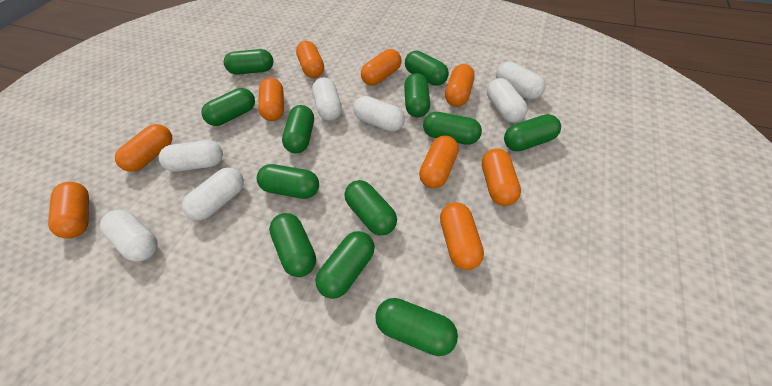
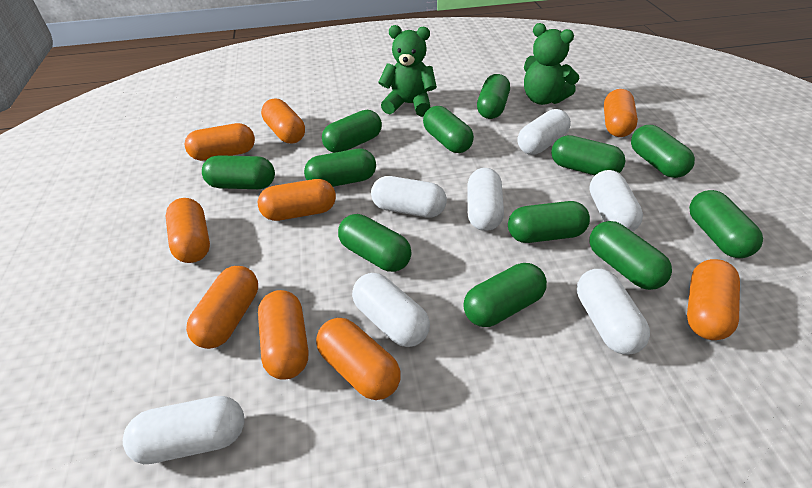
green teddy bear: 0 -> 2

